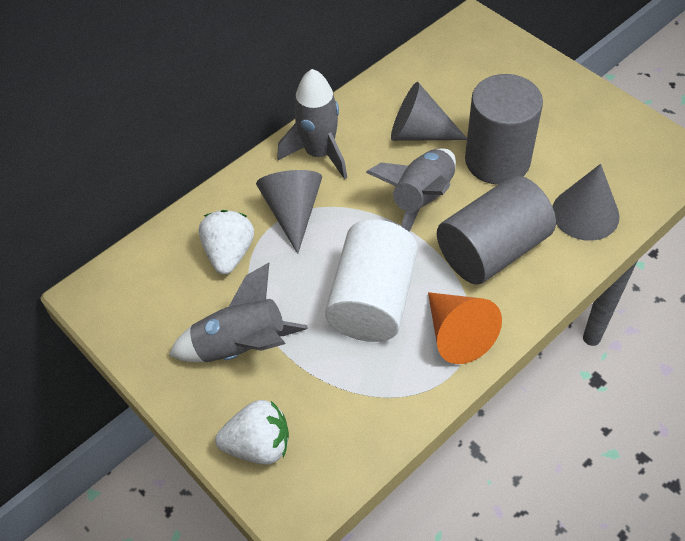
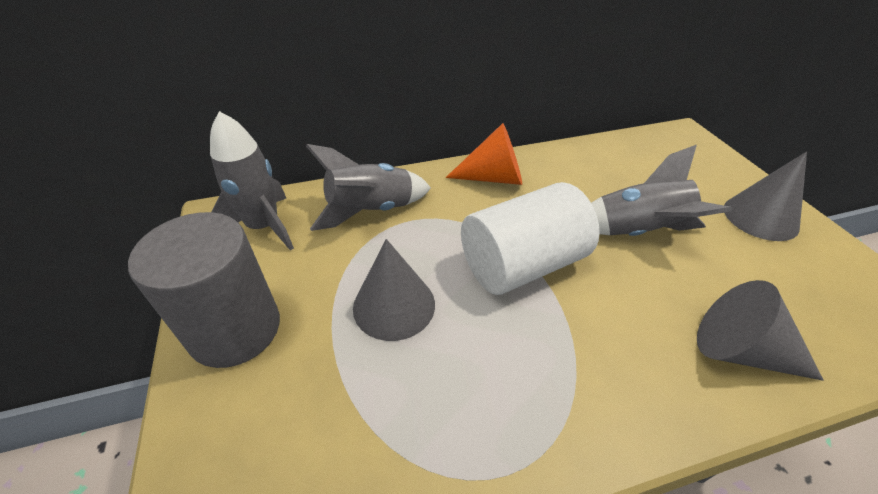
grey cylinder: 2 -> 1
white strawberry: 2 -> 0

